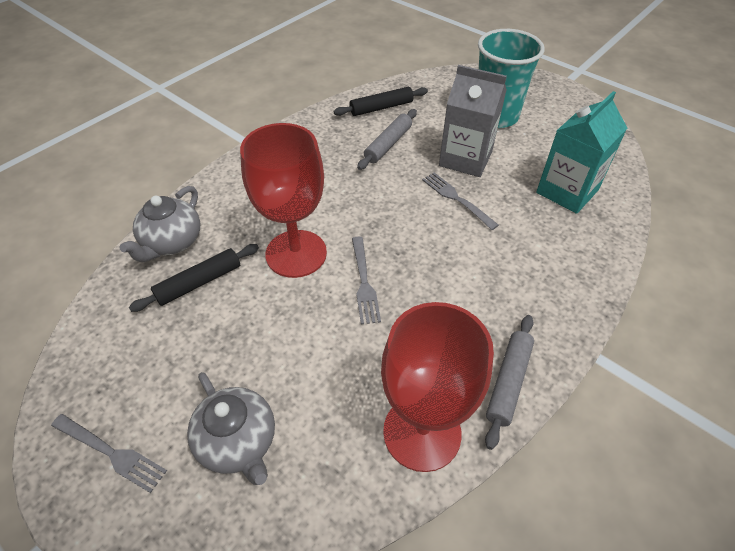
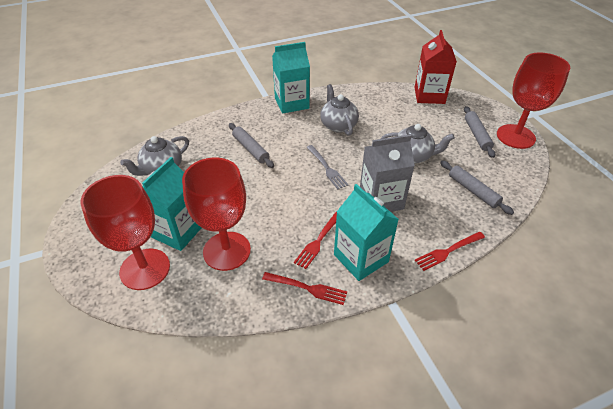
black rolling pin: 2 -> 0
grey fork: 3 -> 1
grey rolling pin: 2 -> 3
grey teapot: 2 -> 3
red carton: 0 -> 1
red fork: 0 -> 3
red goblet: 2 -> 3
turquoise carton: 1 -> 3
turquoise cup: 1 -> 0

